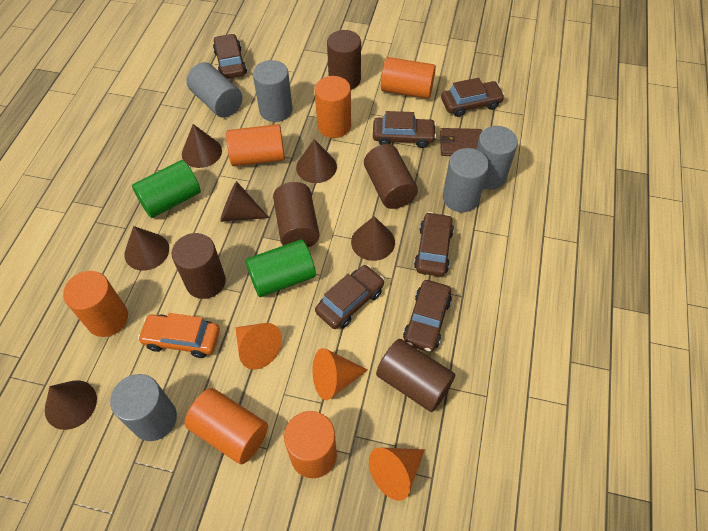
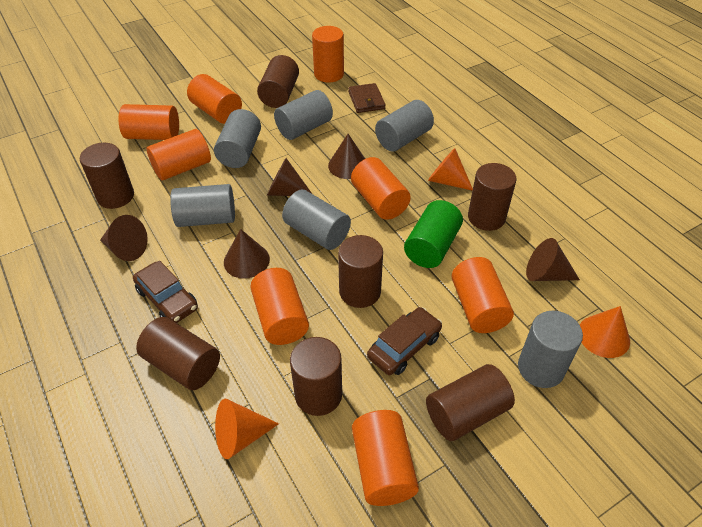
brown car: 6 -> 2
brown cone: 6 -> 5
brown cylinder: 5 -> 7
green cylinder: 2 -> 1
grey cylinder: 5 -> 6
orange car: 1 -> 0
orange cylinder: 6 -> 8

